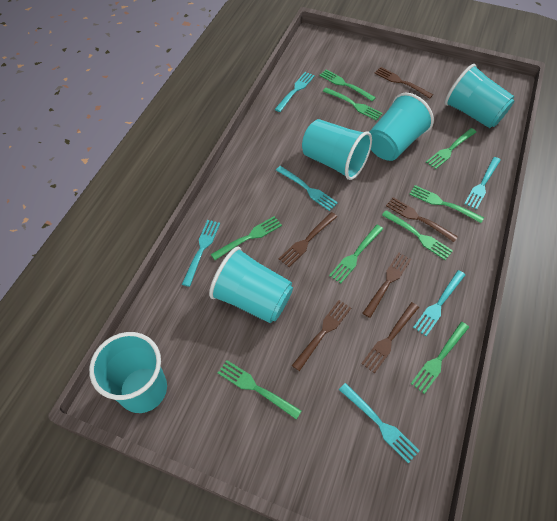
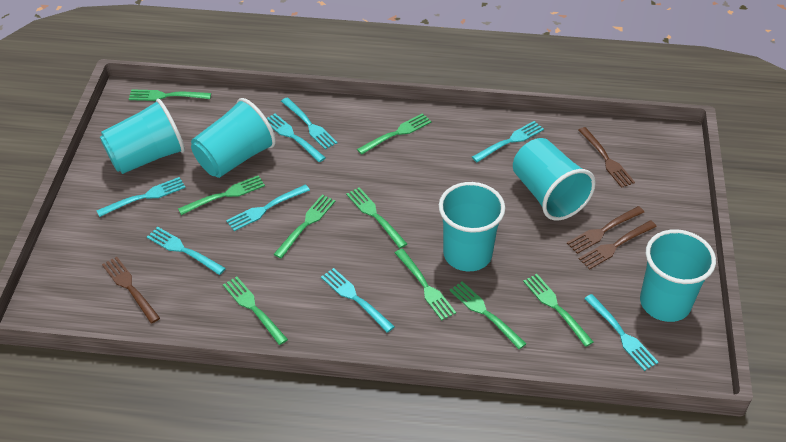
brown fork: 6 -> 4
turquoise fork: 6 -> 8

